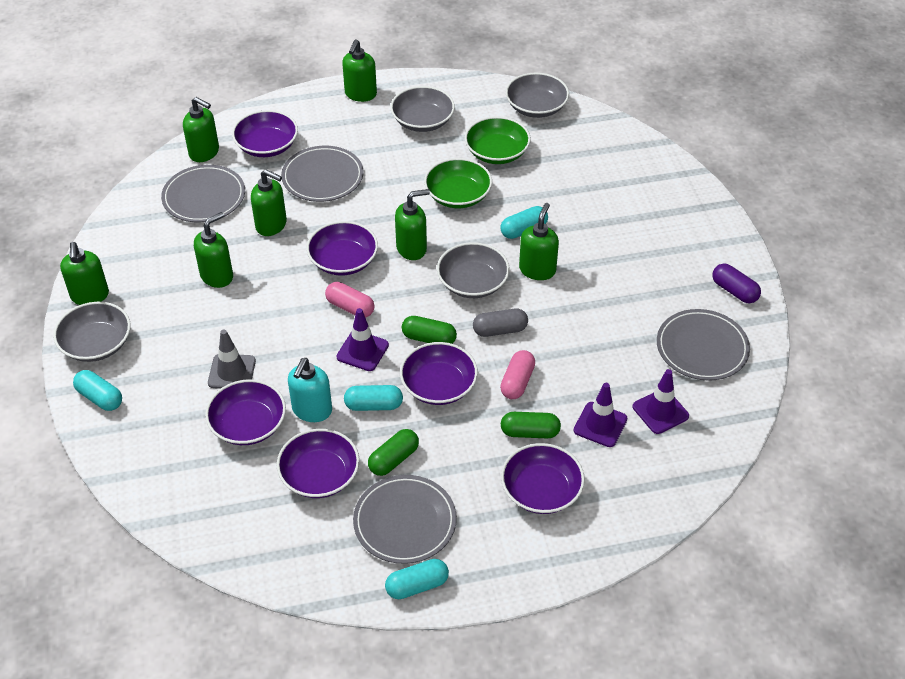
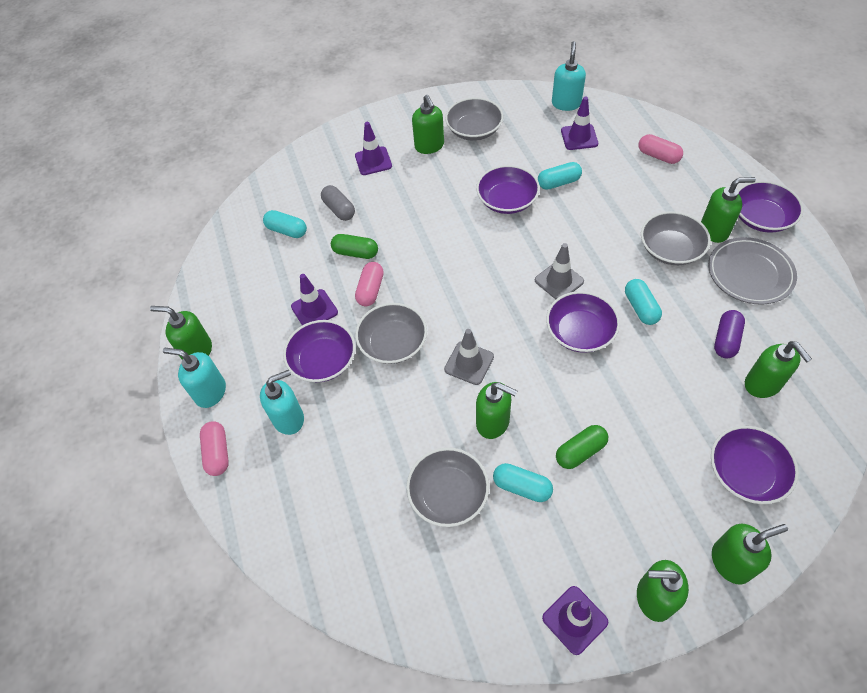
green bowl: 2 -> 0
green capsule: 3 -> 2
grey plate: 4 -> 1
grey traffic cone: 1 -> 2
pink capsule: 2 -> 3
purple bowl: 6 -> 5
purple traffic cone: 3 -> 4
turquoise soap dispenser: 1 -> 3

